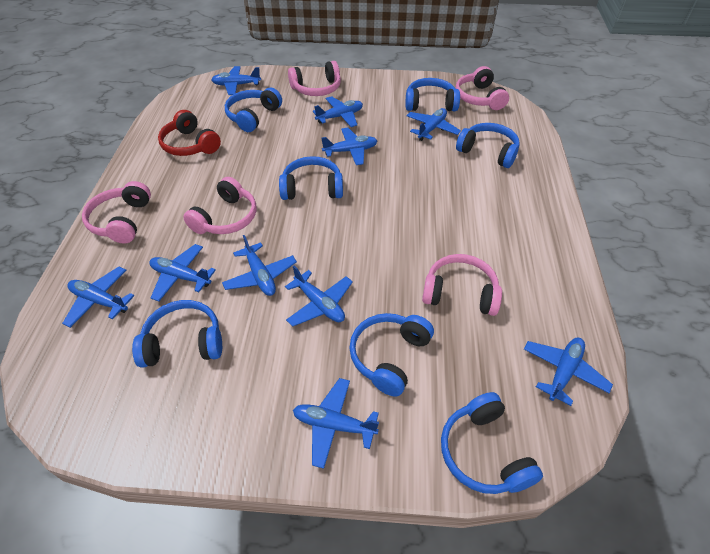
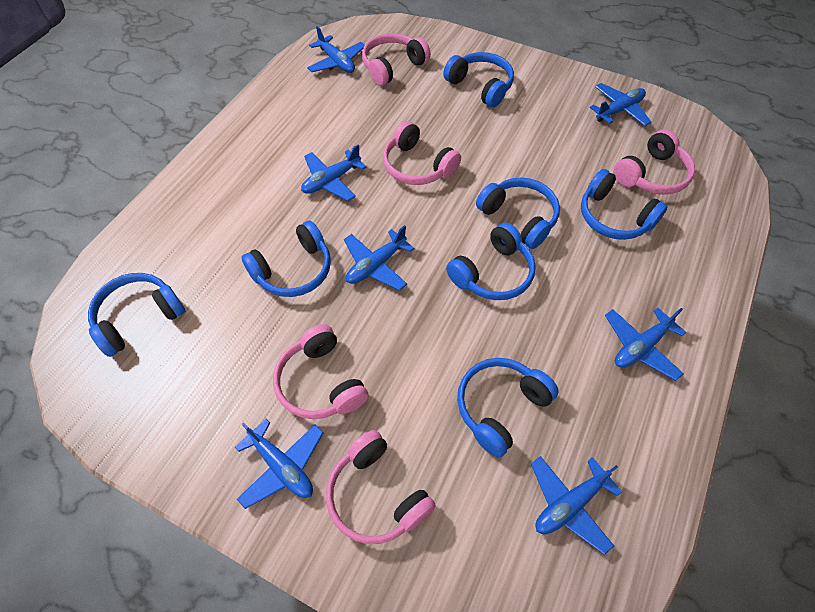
blue plane: 10 -> 7
red headphones: 1 -> 0

